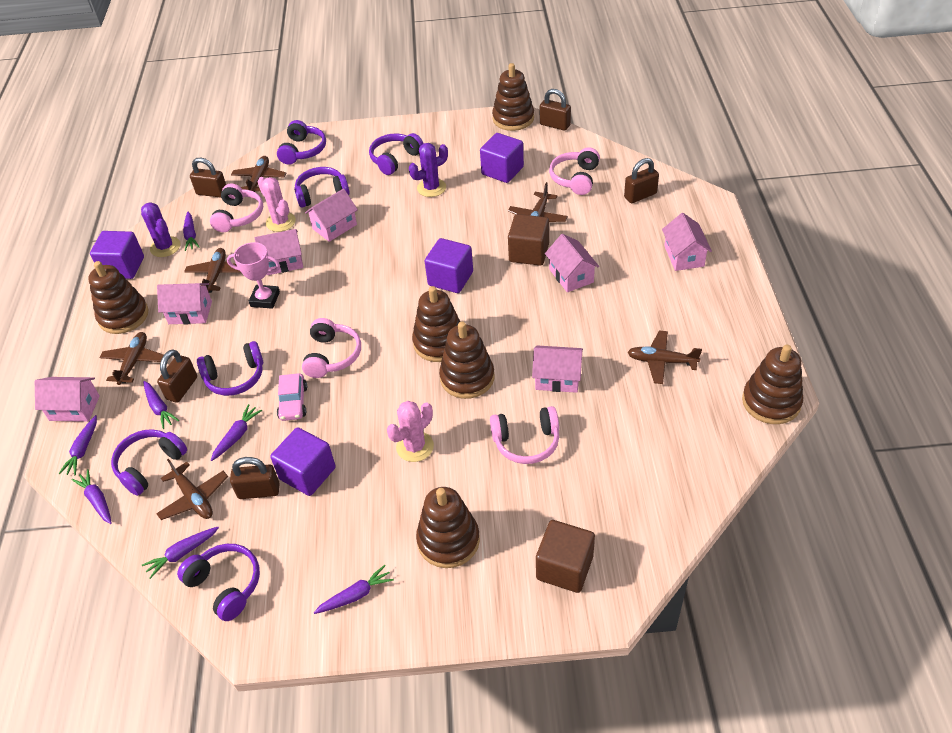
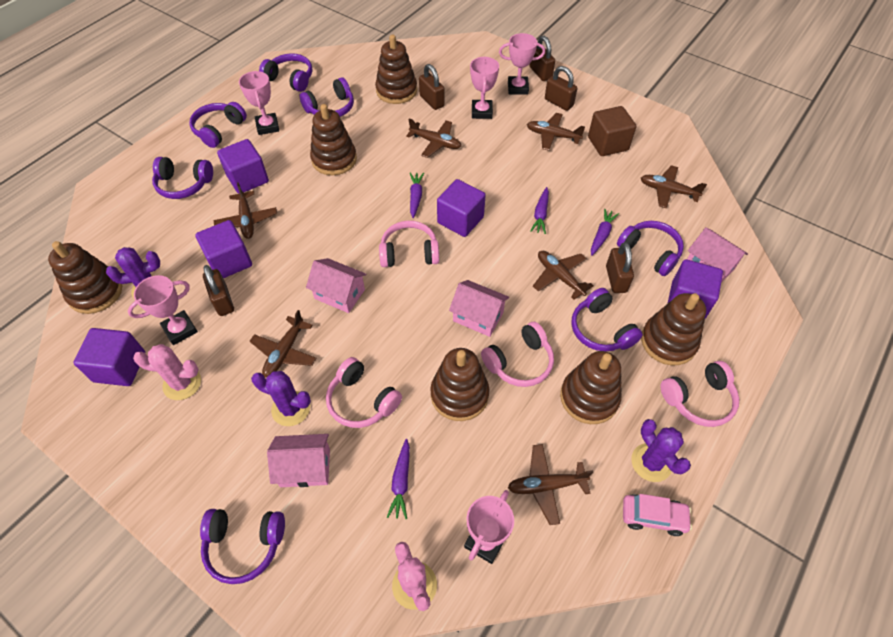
brown cube: 2 -> 1
brown plane: 6 -> 7
pink house: 7 -> 4
pink trophy: 1 -> 5
purple cactus: 2 -> 3
purple carrot: 7 -> 4
purple cube: 4 -> 5
purple headphones: 6 -> 7

